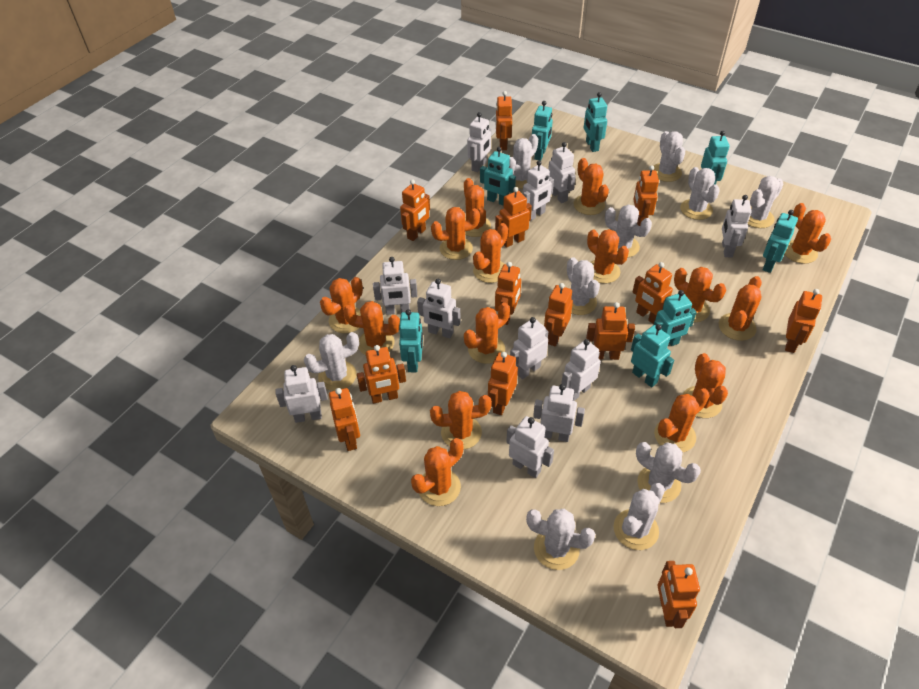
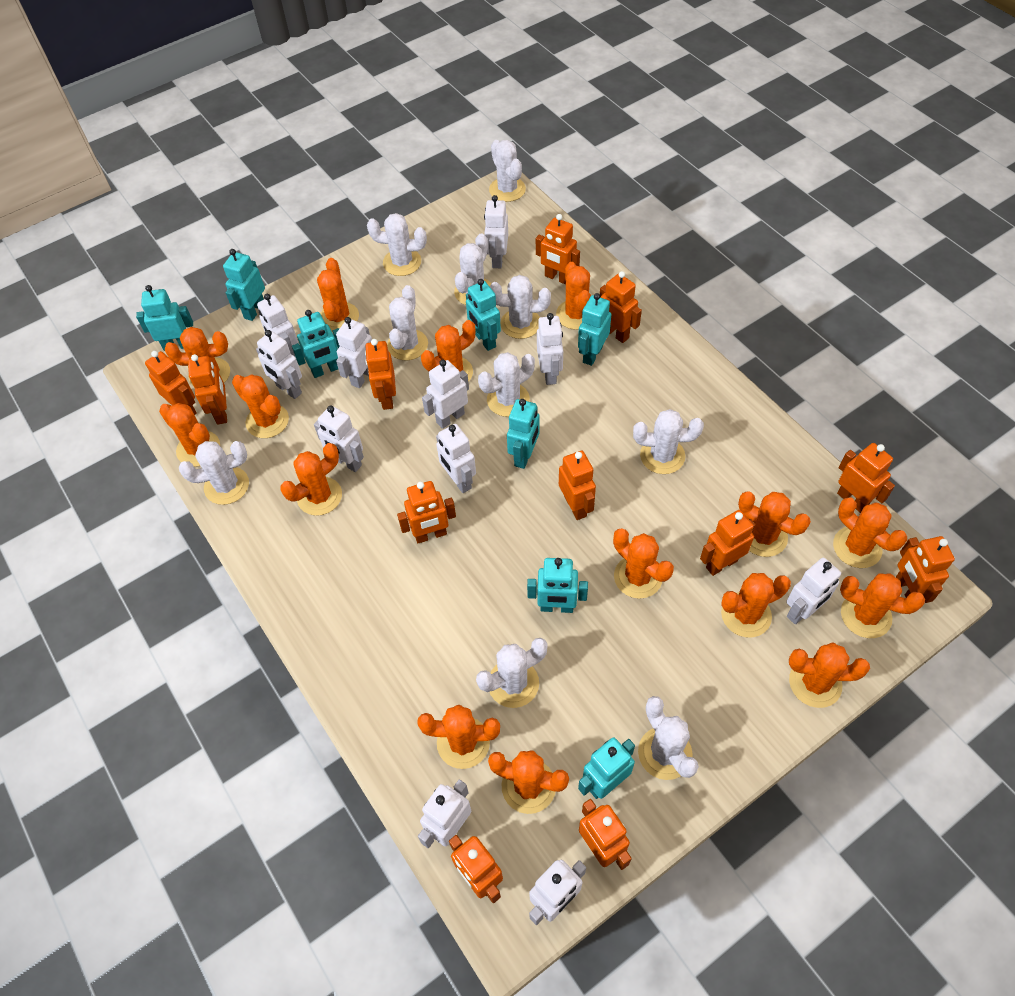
orange robot: 13 -> 12

